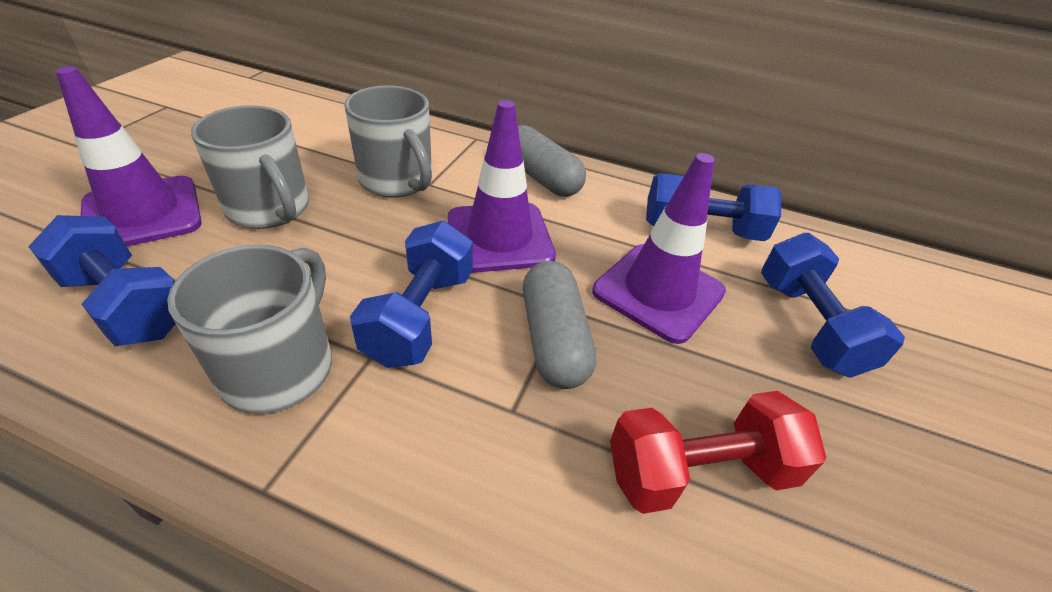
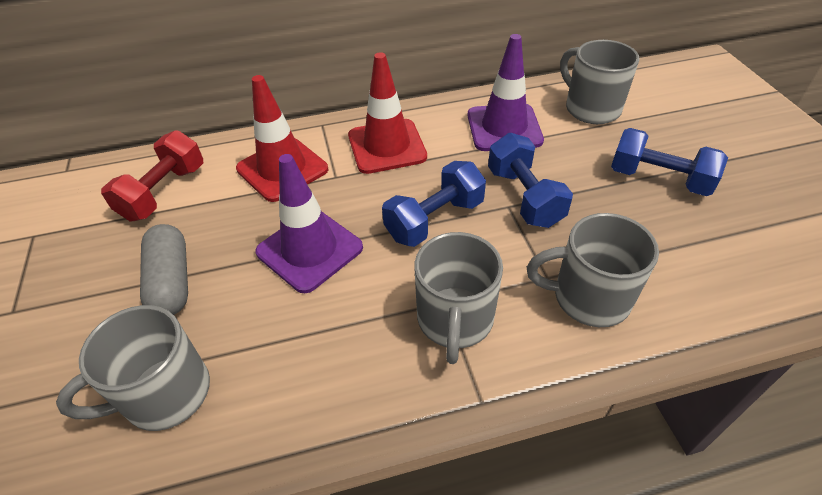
blue dumbbell: 4 -> 3
grey capsule: 2 -> 1
grey mug: 3 -> 4
purple traffic cone: 3 -> 2
red traffic cone: 0 -> 2

